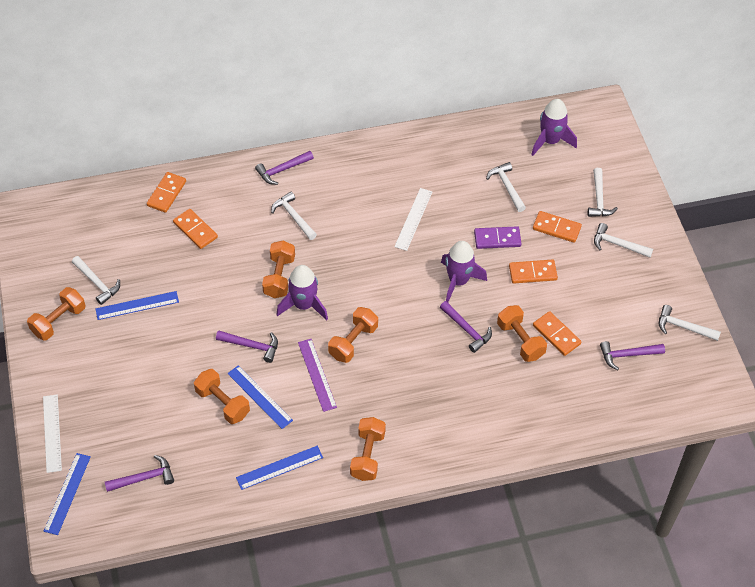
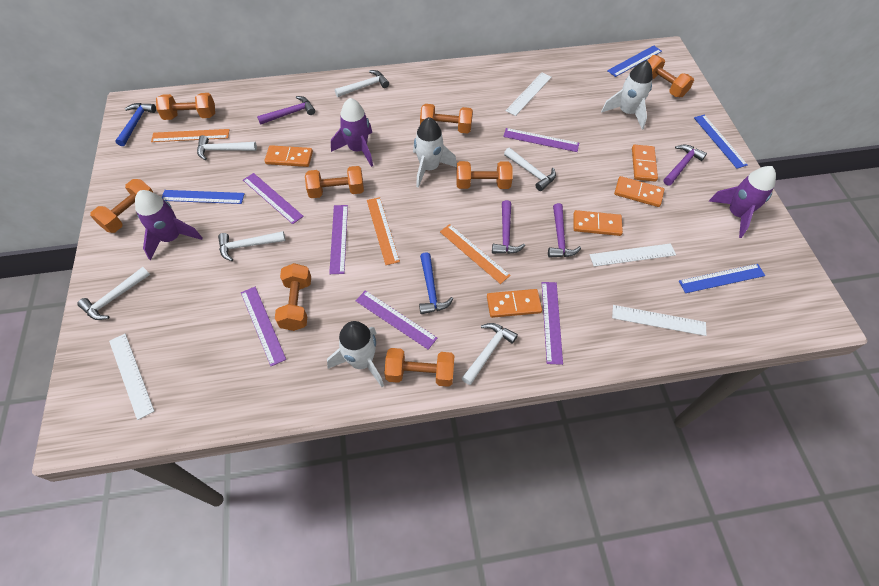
blue hammer: 0 -> 2
orange dumbbell: 6 -> 8
orange ruler: 0 -> 3
purple domino: 1 -> 0
purple hammer: 5 -> 4
purple ruler: 1 -> 6
white rocket: 0 -> 3
white ruler: 2 -> 4

